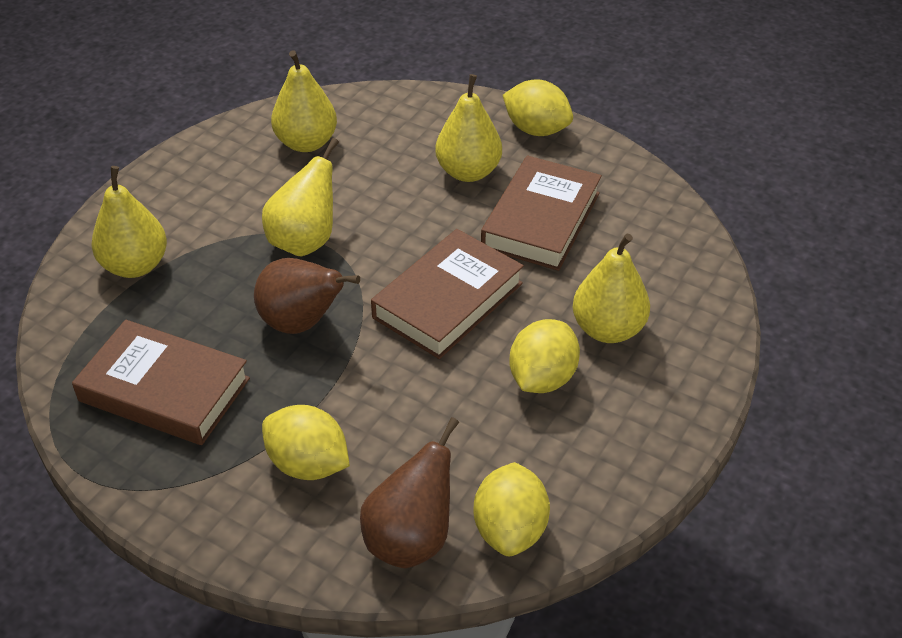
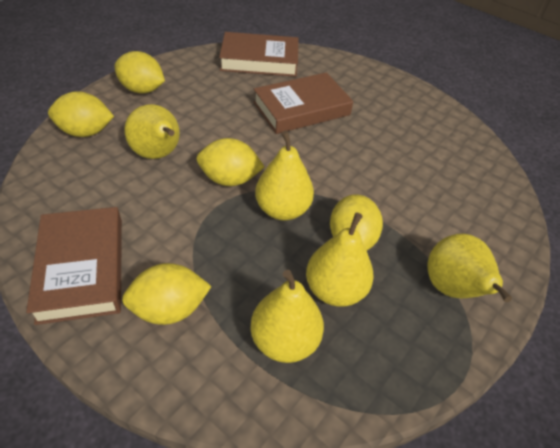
brown pear: 2 -> 0
yellow lemon: 4 -> 5

